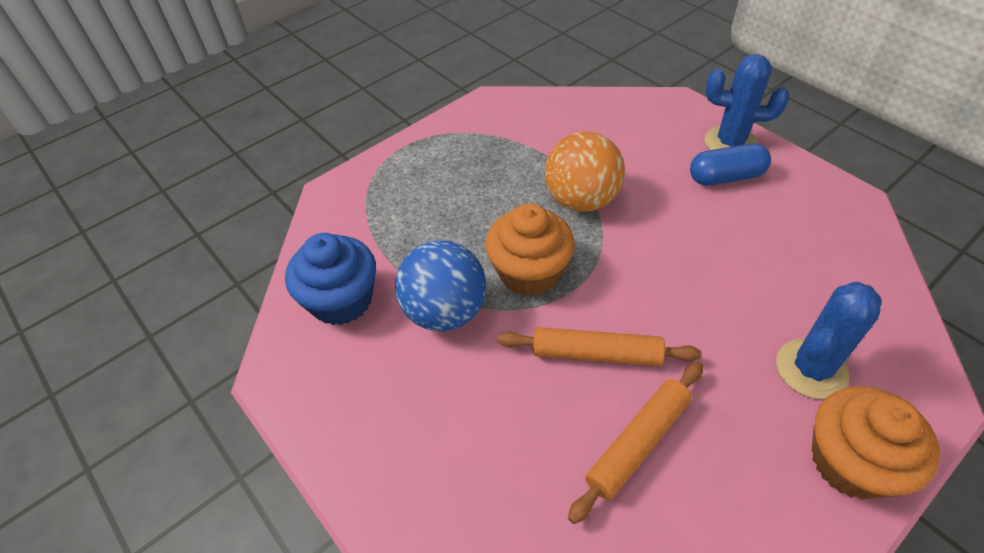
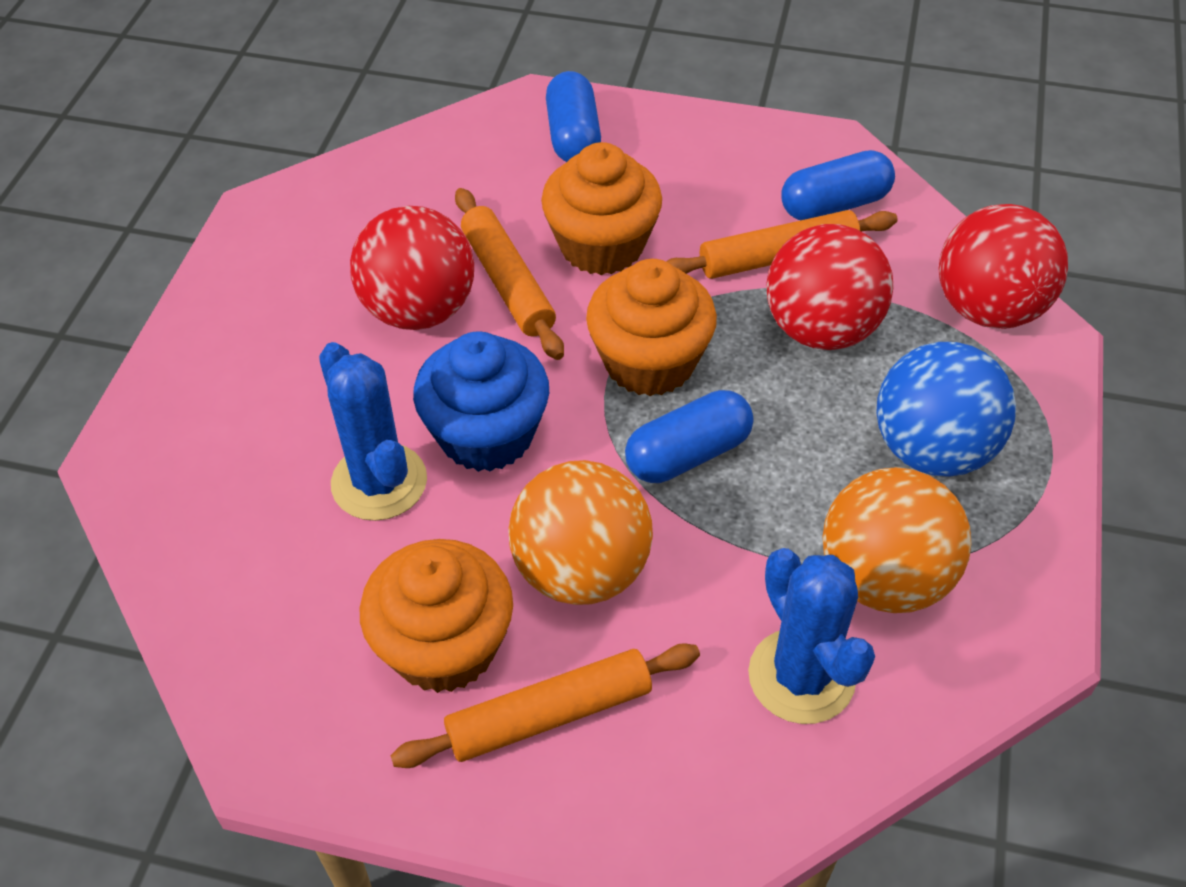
blue capsule: 1 -> 3
orange ball: 1 -> 2
orange cupcake: 2 -> 3
orange rolling pin: 2 -> 3
red ball: 0 -> 3

